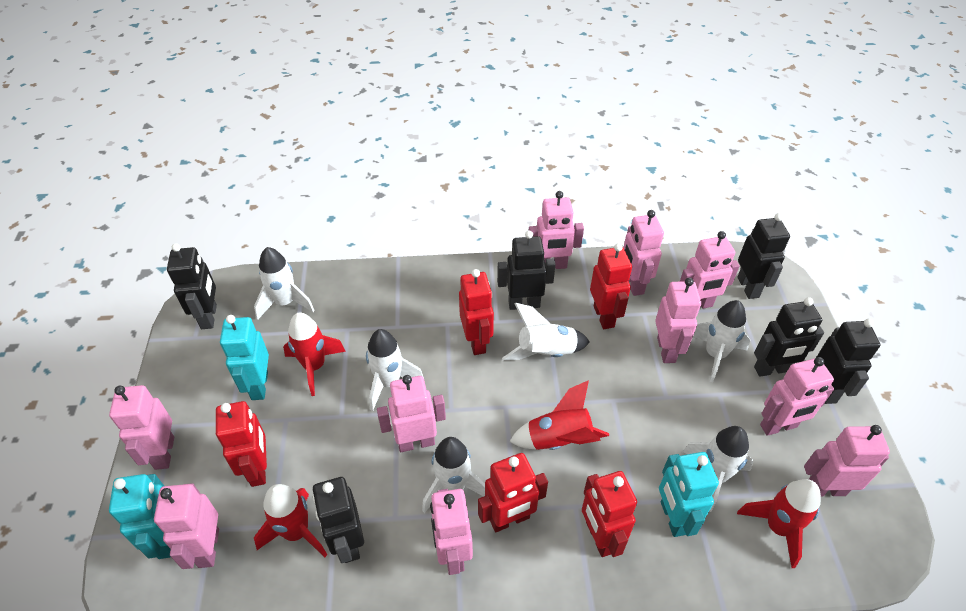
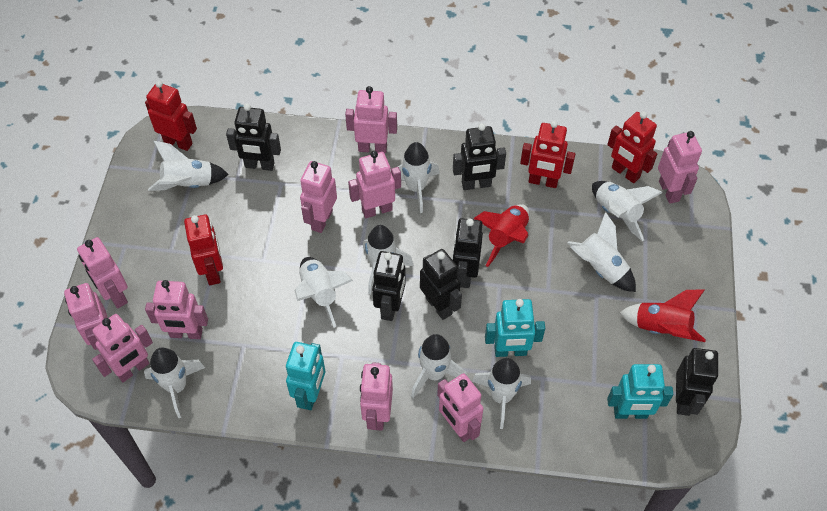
red robot: 5 -> 4
red rocket: 4 -> 2
white rocket: 6 -> 9

